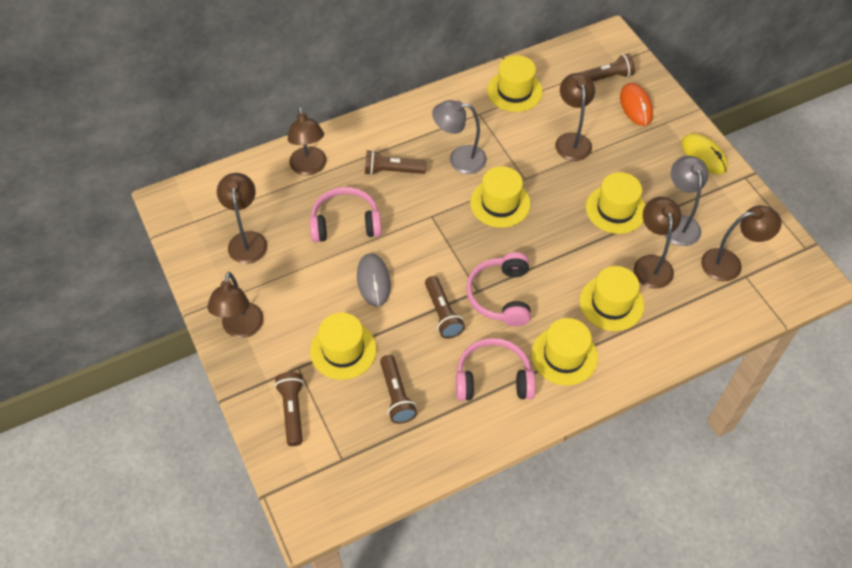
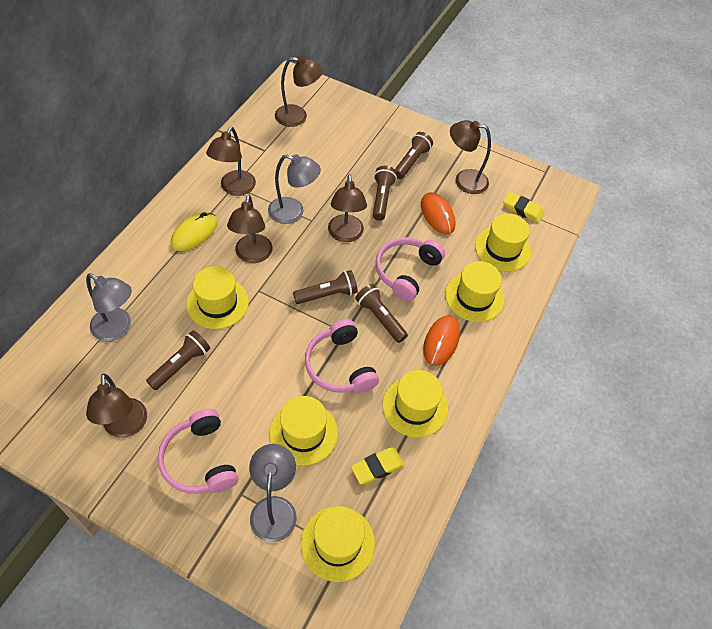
grey lamp: 2 -> 3
grey mouse: 1 -> 0
orange mouse: 1 -> 2
yellow eraser: 0 -> 2

